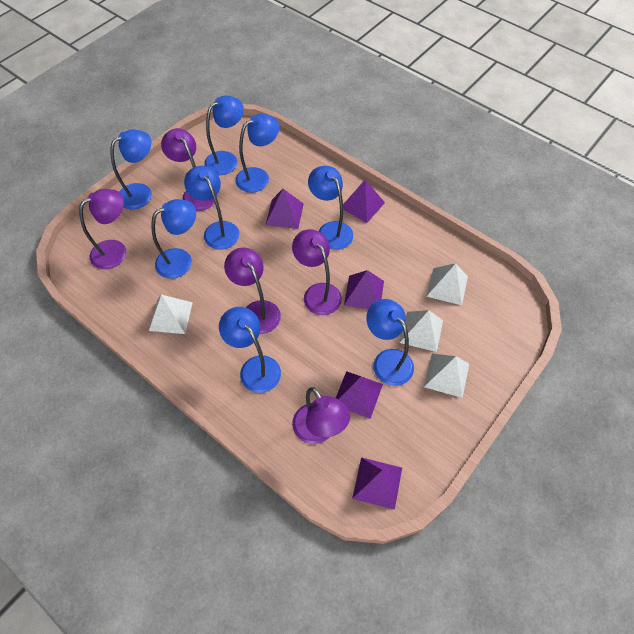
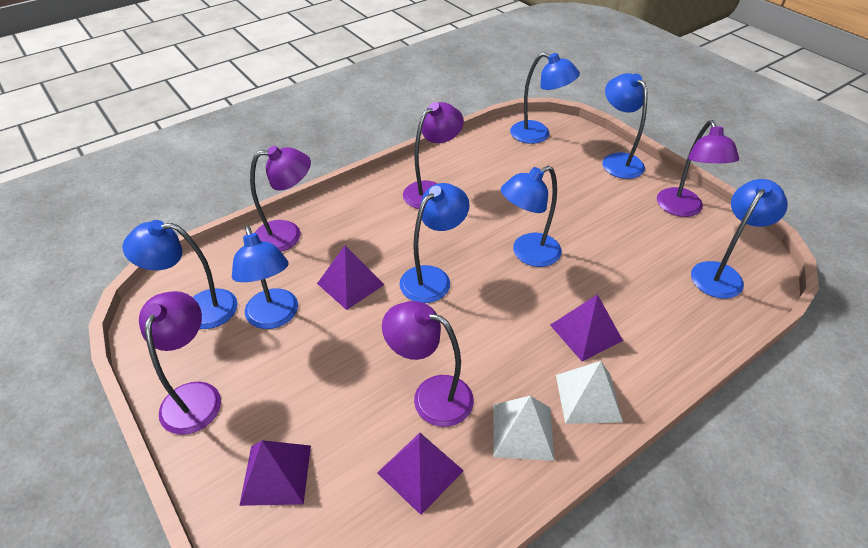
blue lamp: 8 -> 7
purple pyramid: 5 -> 4
white pyramid: 4 -> 2

